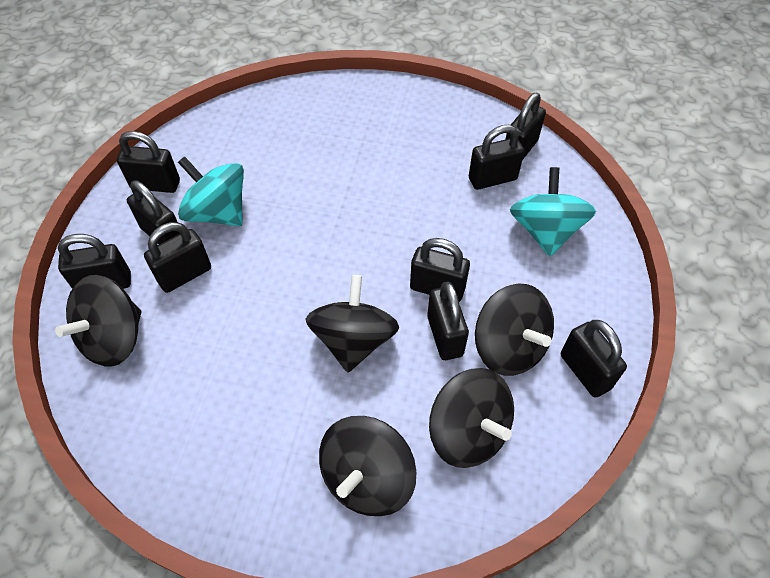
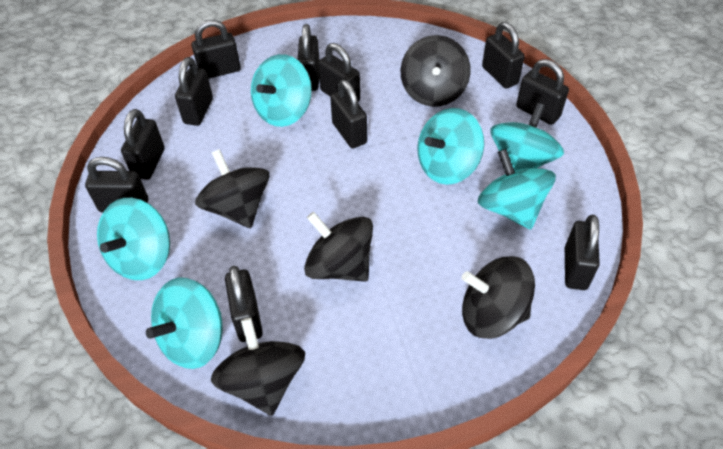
black padlock: 9 -> 11
turquoise spinning top: 2 -> 6

